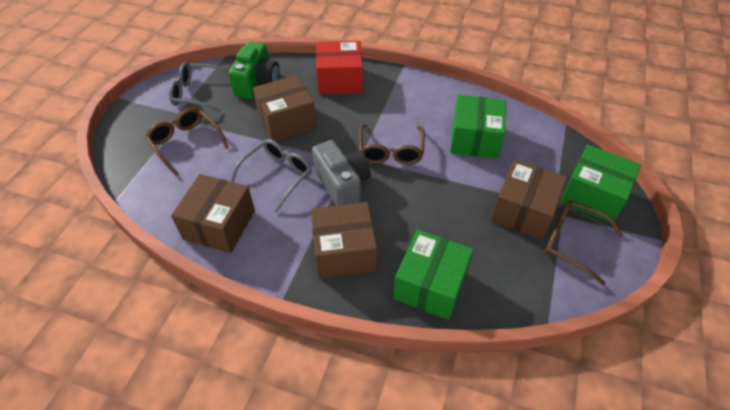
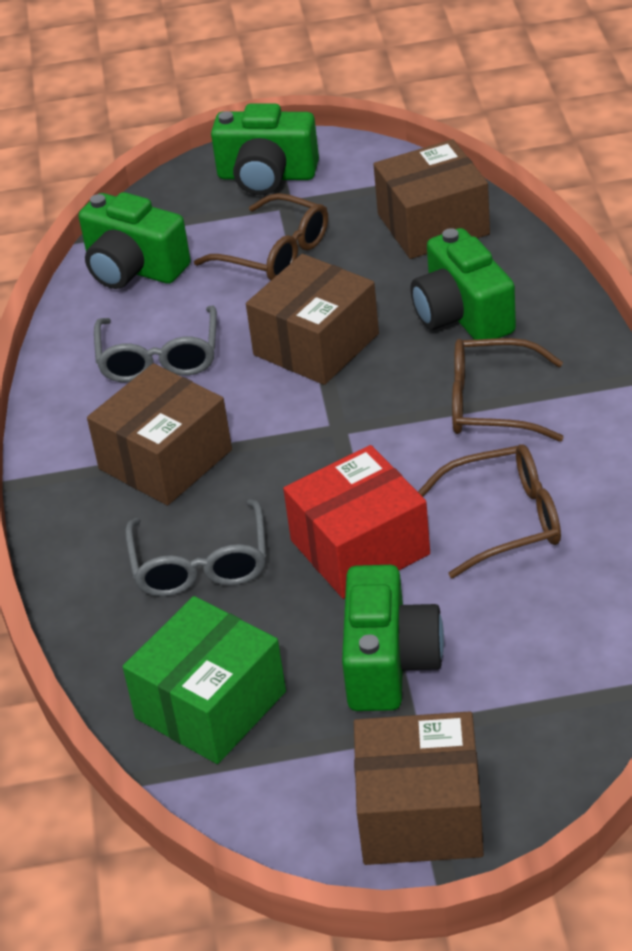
green box: 3 -> 1
green camera: 1 -> 4
grey camera: 1 -> 0

